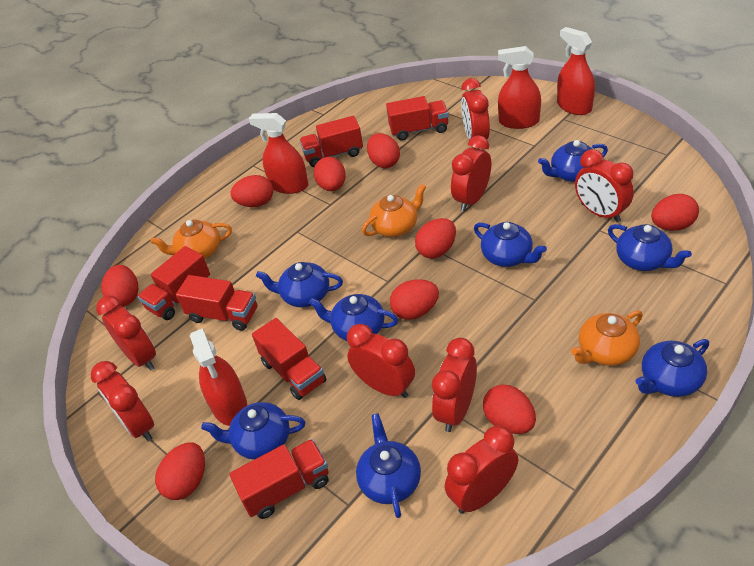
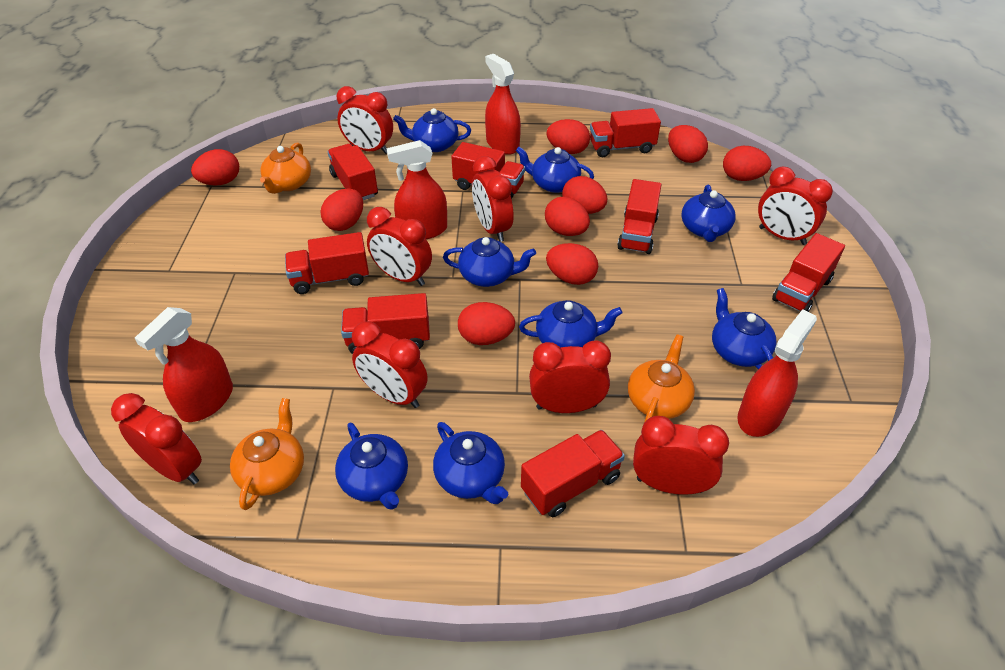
red truck: 6 -> 8

